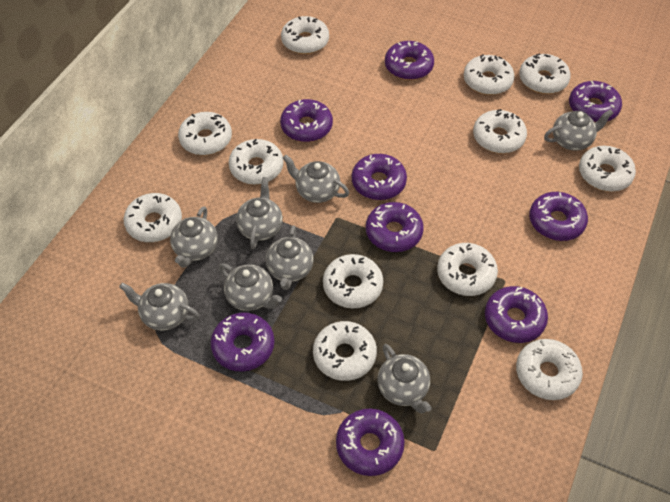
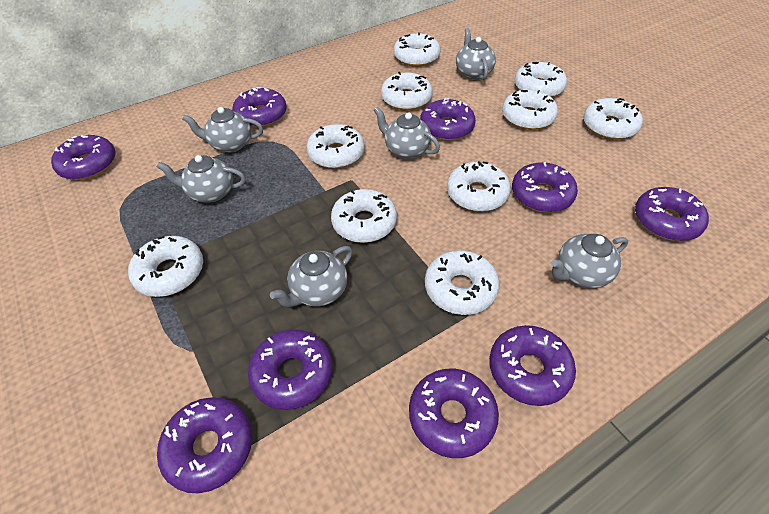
grey teapot: 8 -> 6
white donut: 12 -> 10

